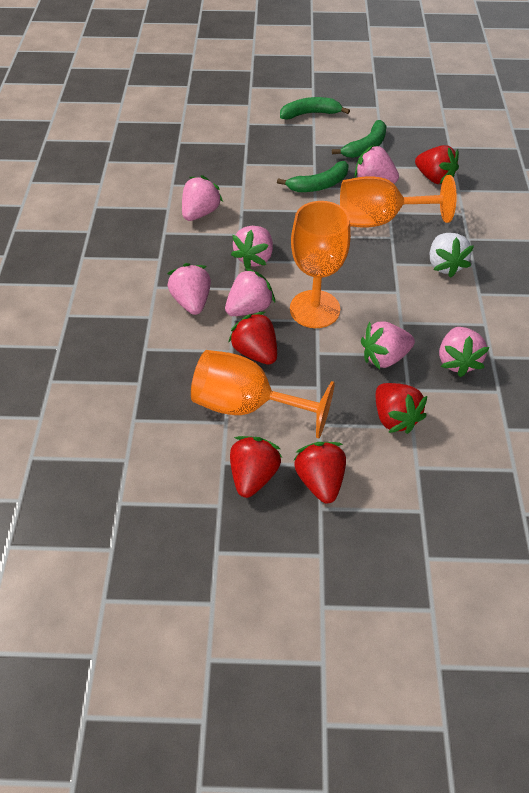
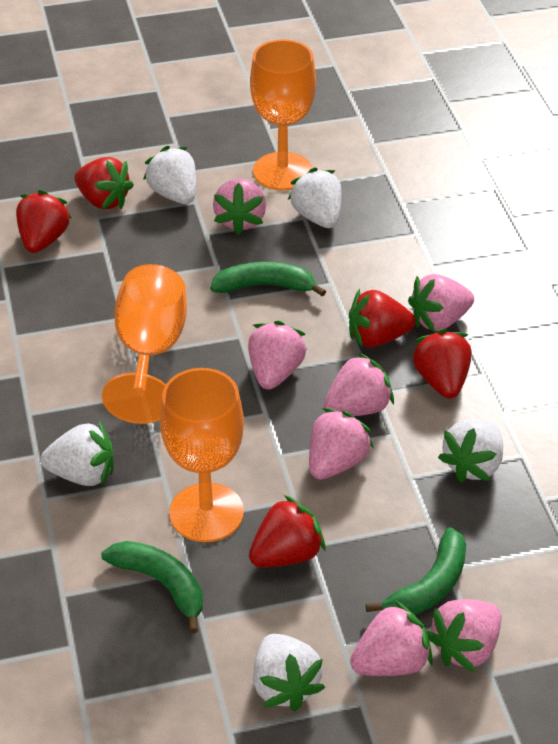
white strawberry: 1 -> 5

